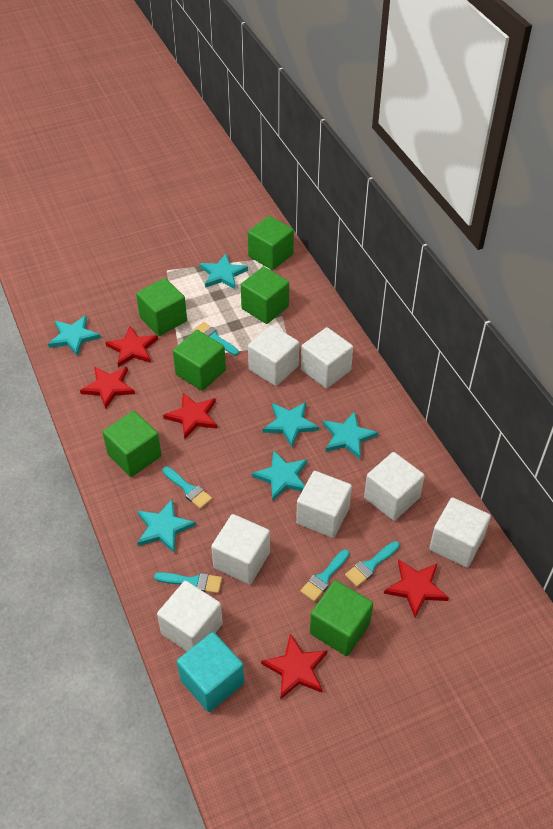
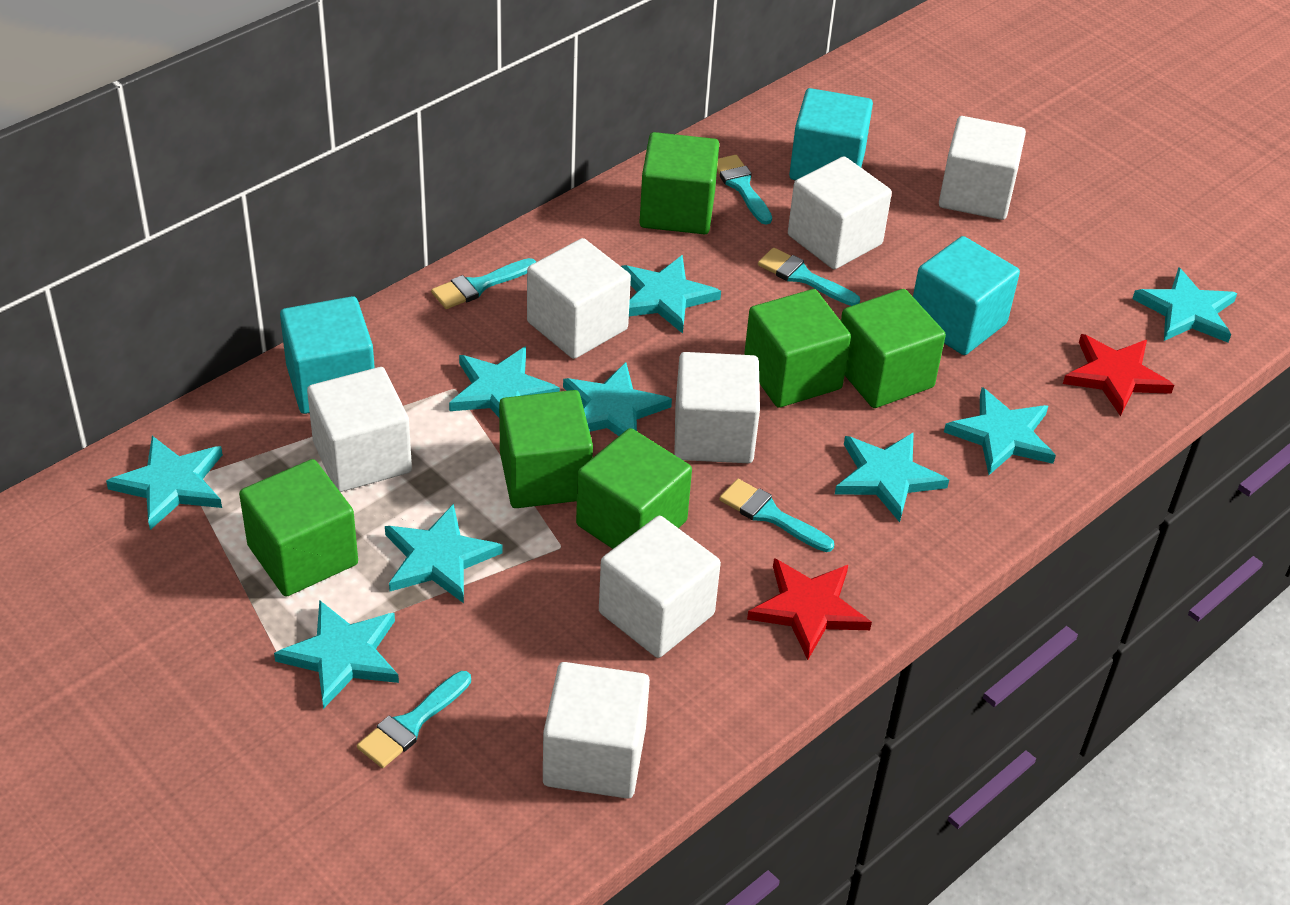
red star: 5 -> 2
turquoise cube: 1 -> 3
turquoise star: 6 -> 9

